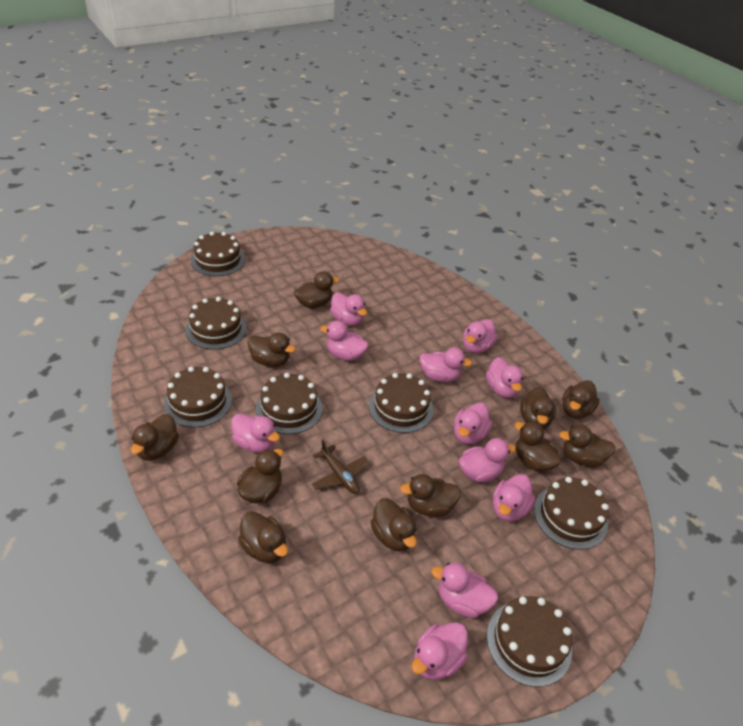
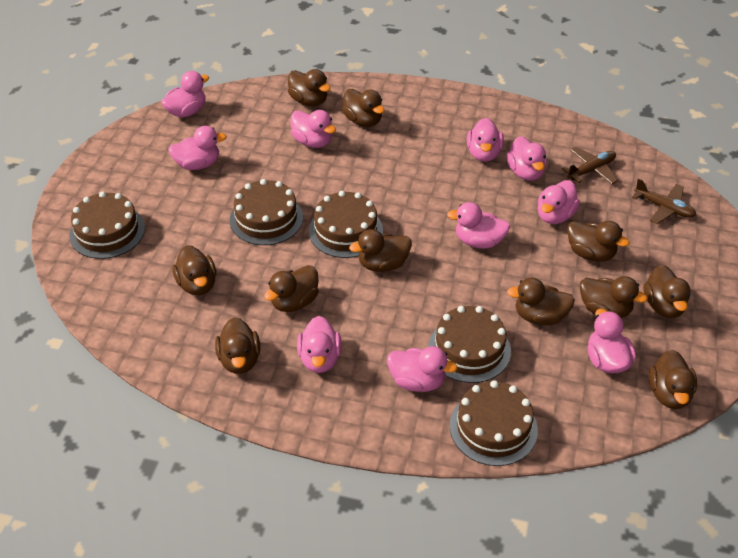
brown cake: 7 -> 5
brown plane: 1 -> 2
pink duck: 11 -> 10

